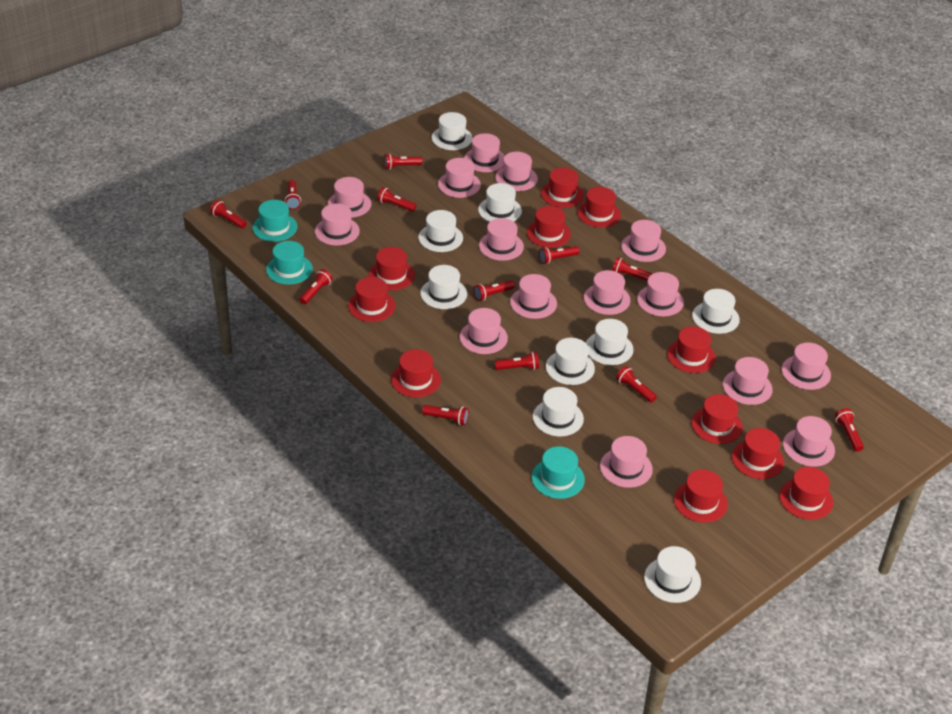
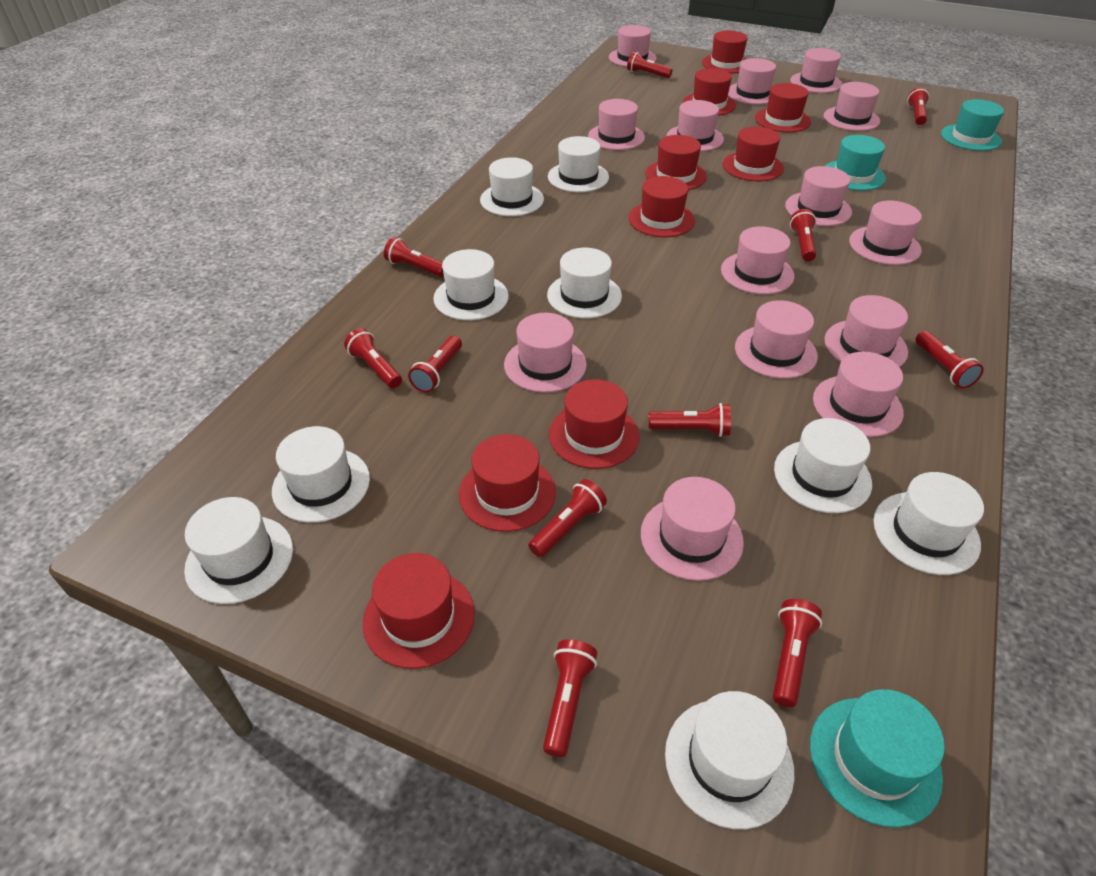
pink hat: 15 -> 14
red flashlight: 12 -> 11
red hat: 11 -> 9

